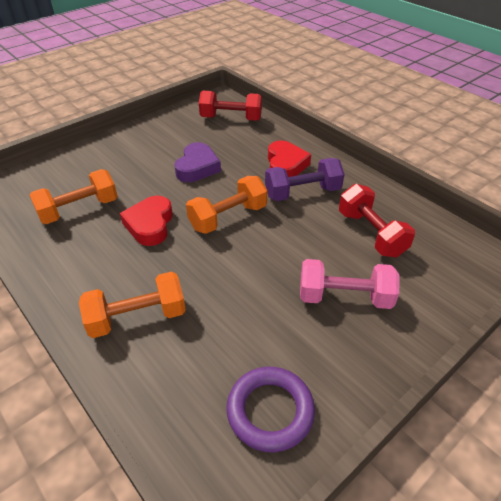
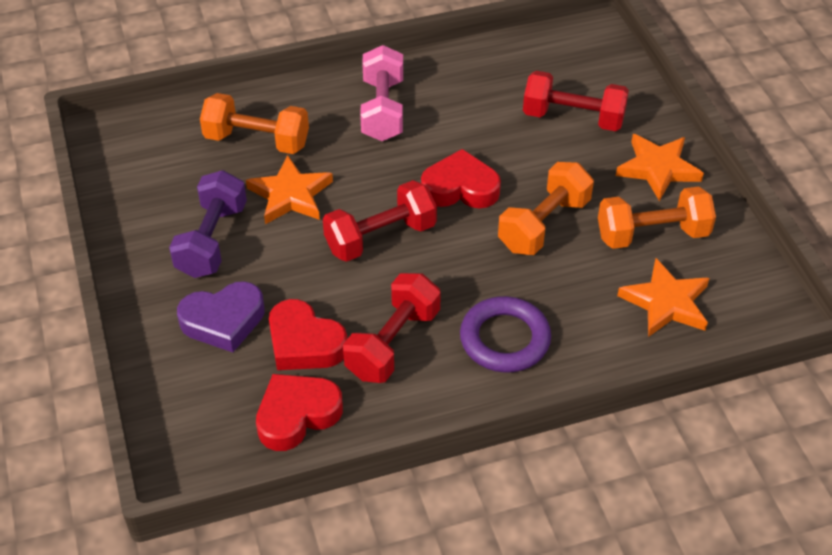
orange star: 0 -> 3
red dumbbell: 2 -> 3
red heart: 2 -> 3

